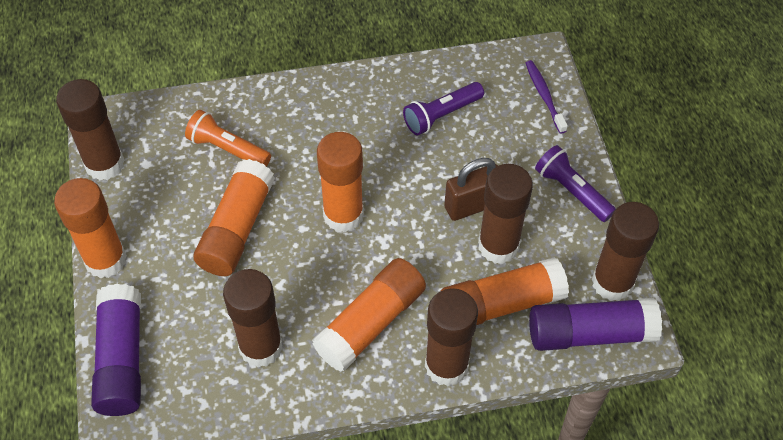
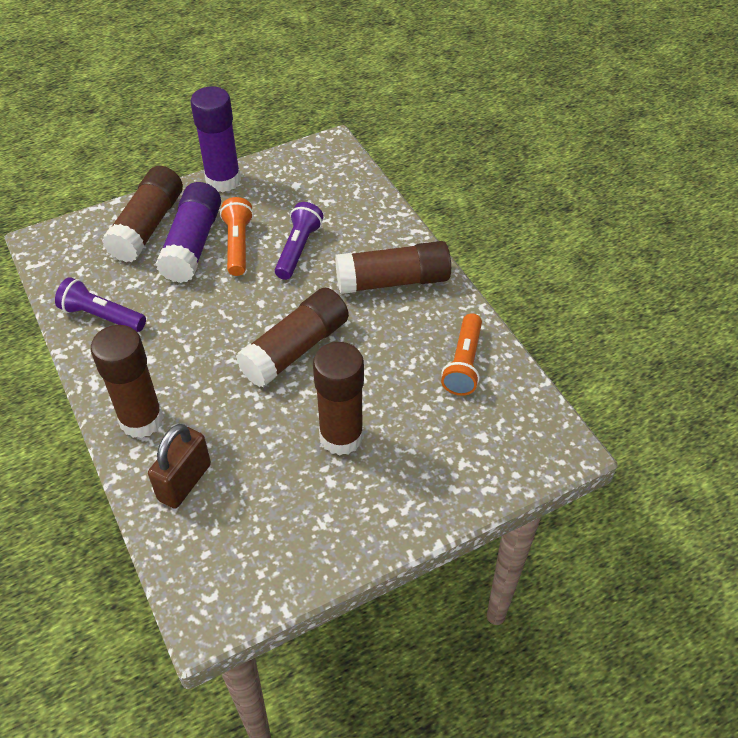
orange flashlight: 1 -> 2
orange glue stick: 5 -> 0
purple toothbrush: 1 -> 0

